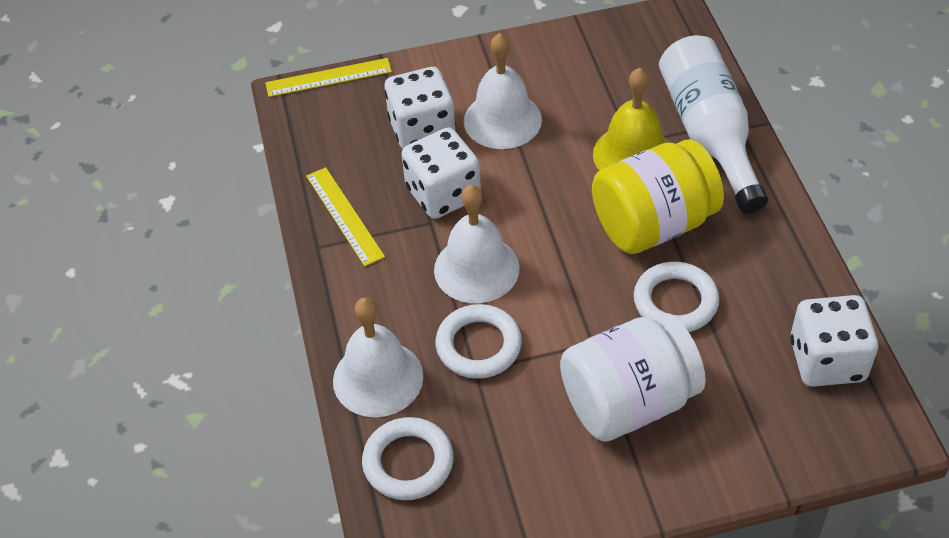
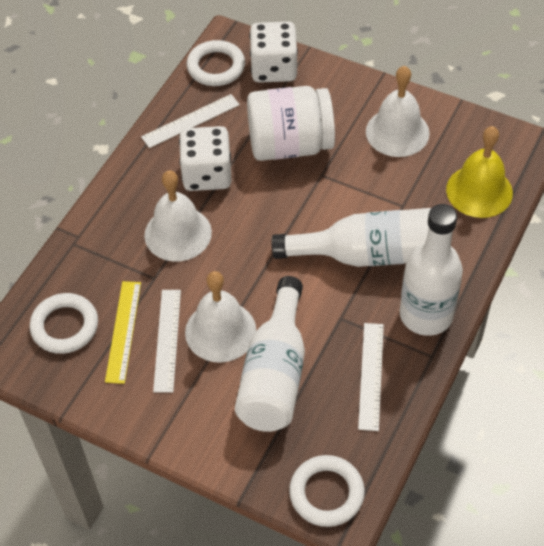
white bottle: 1 -> 3
white dice: 3 -> 2
white ruler: 0 -> 3
yellow jar: 1 -> 0
yellow ruler: 2 -> 1

